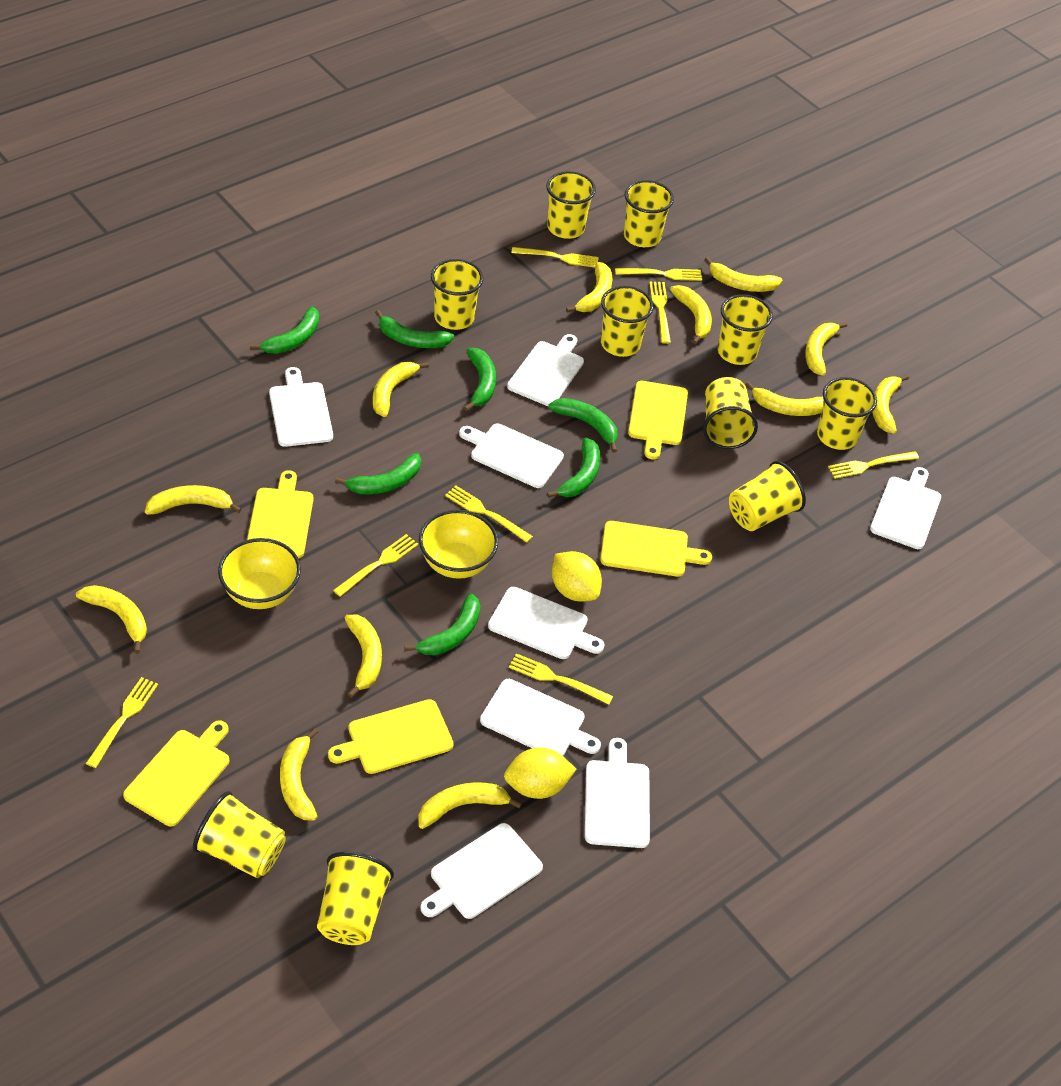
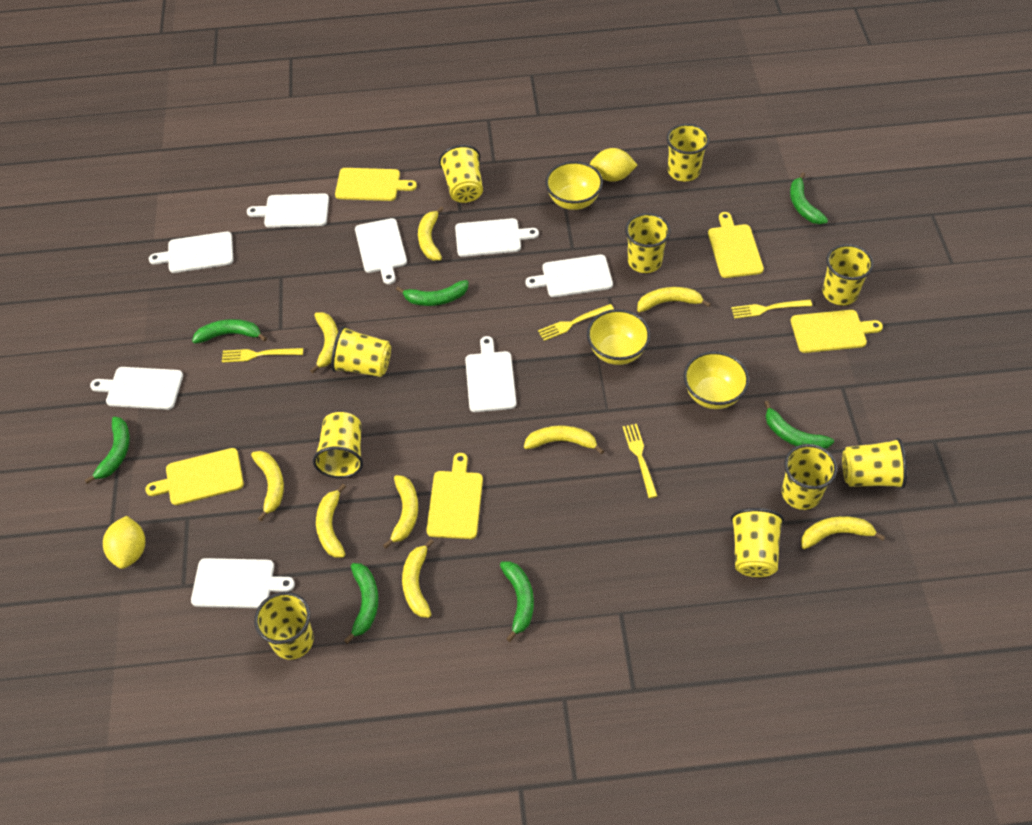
yellow banana: 12 -> 9
yellow bowl: 2 -> 3
yellow fork: 8 -> 4

